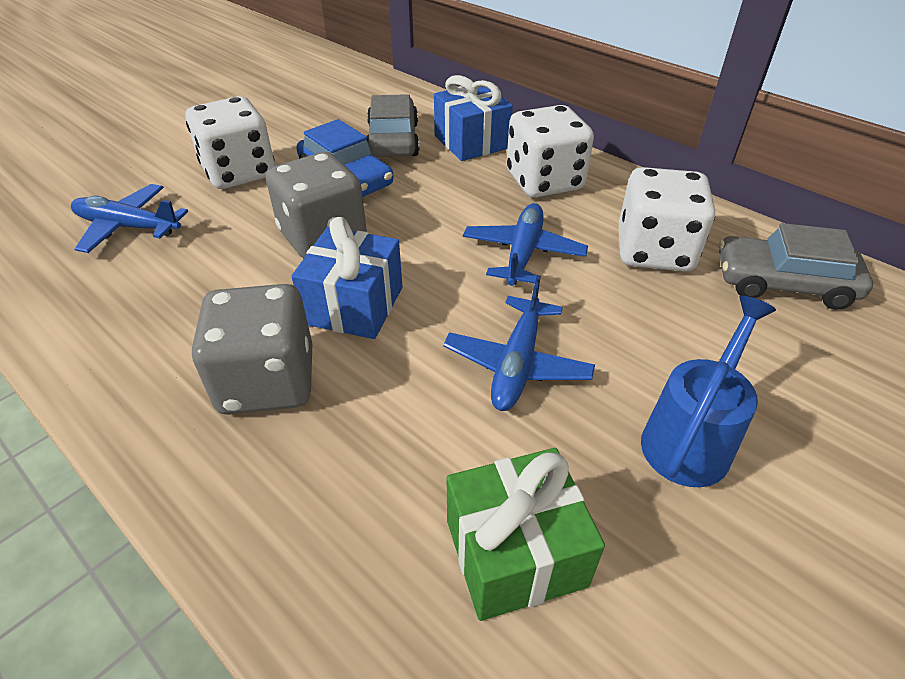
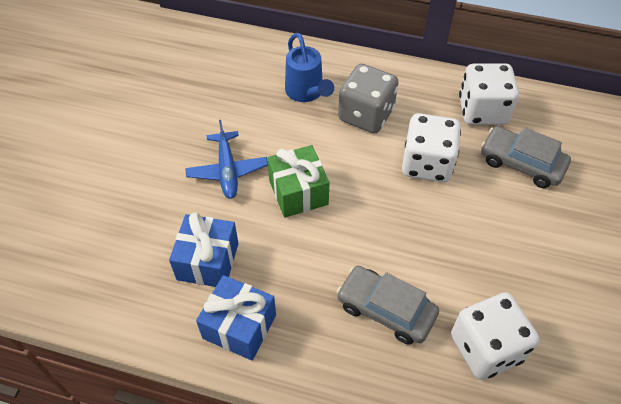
blue car: 1 -> 0
blue plane: 3 -> 1
grey dice: 2 -> 1

